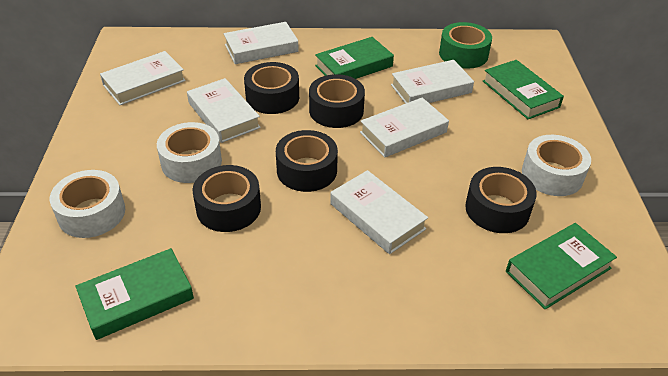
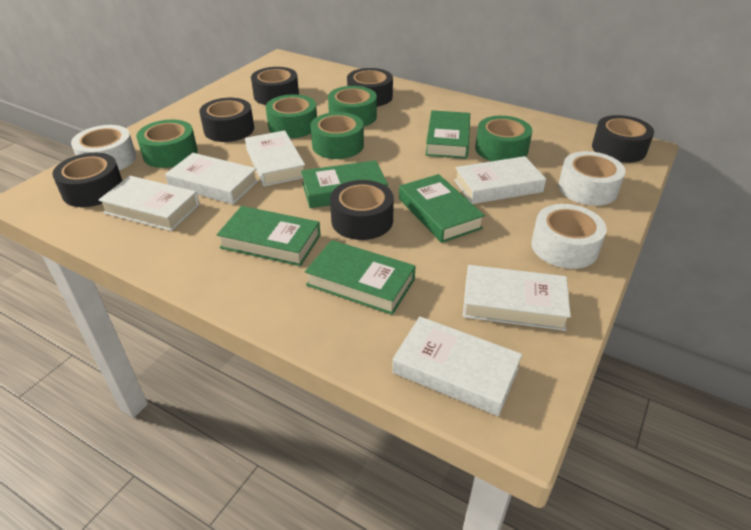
black tape: 5 -> 6
green book: 4 -> 5
green tape: 1 -> 5

